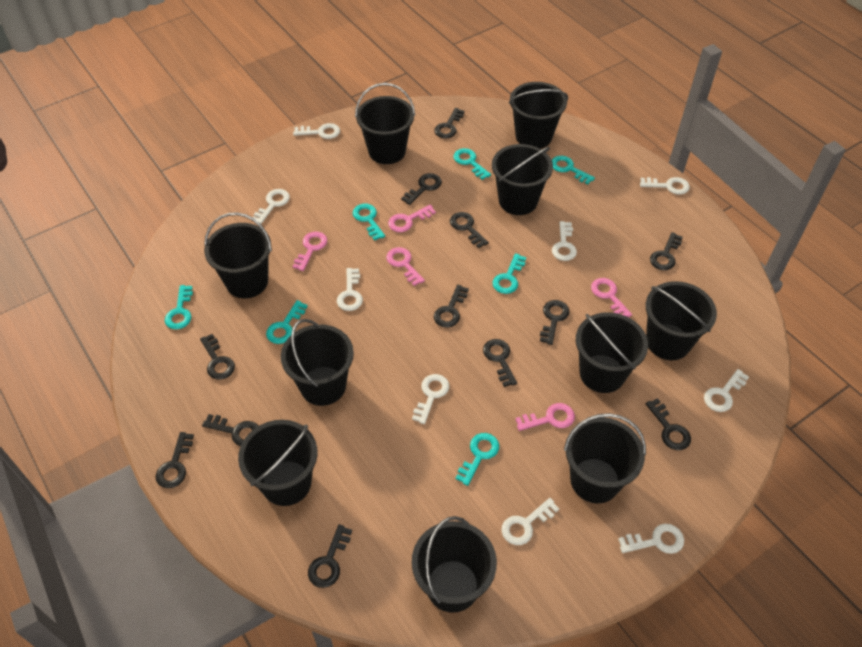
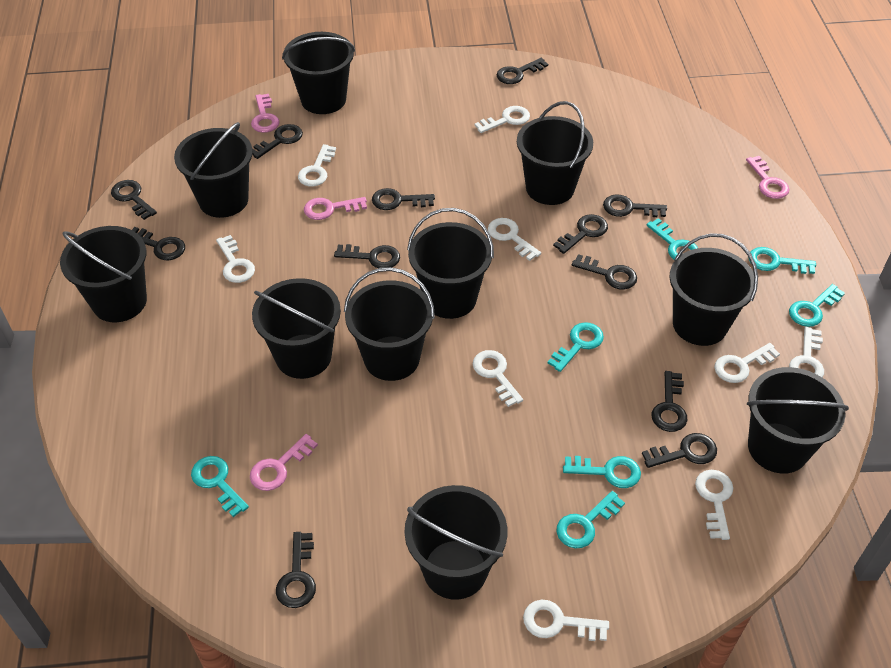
pink key: 5 -> 4

